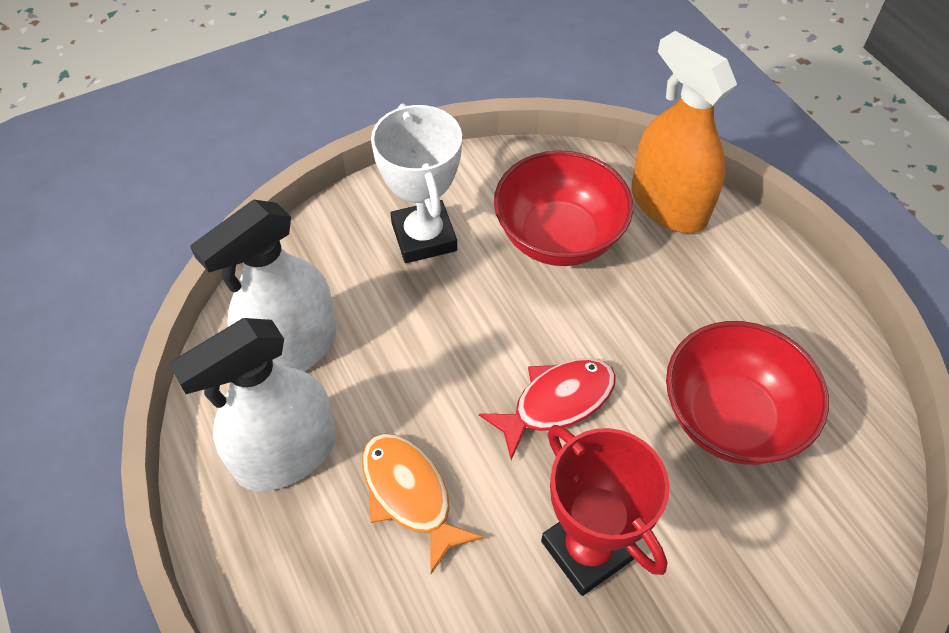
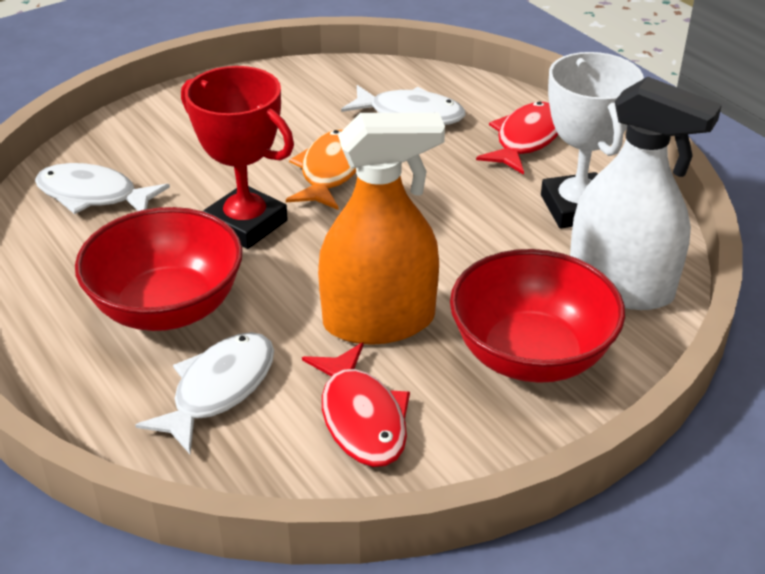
red fish: 1 -> 2
white fish: 0 -> 3
white spray bottle: 2 -> 1

